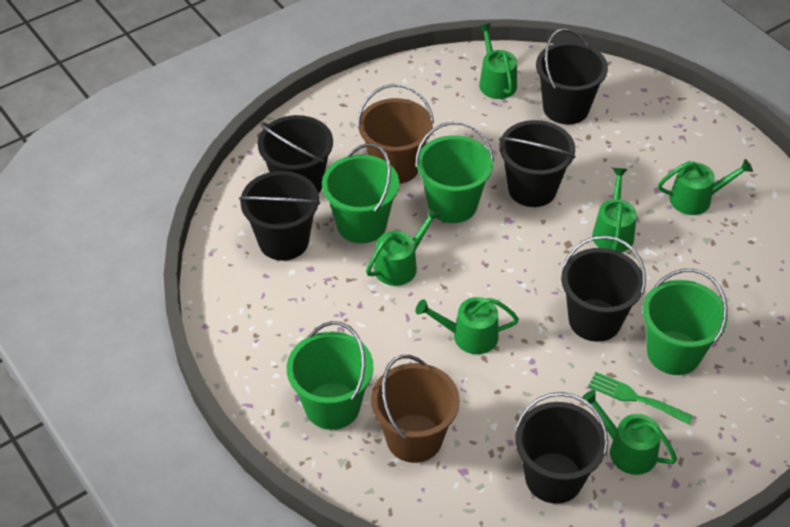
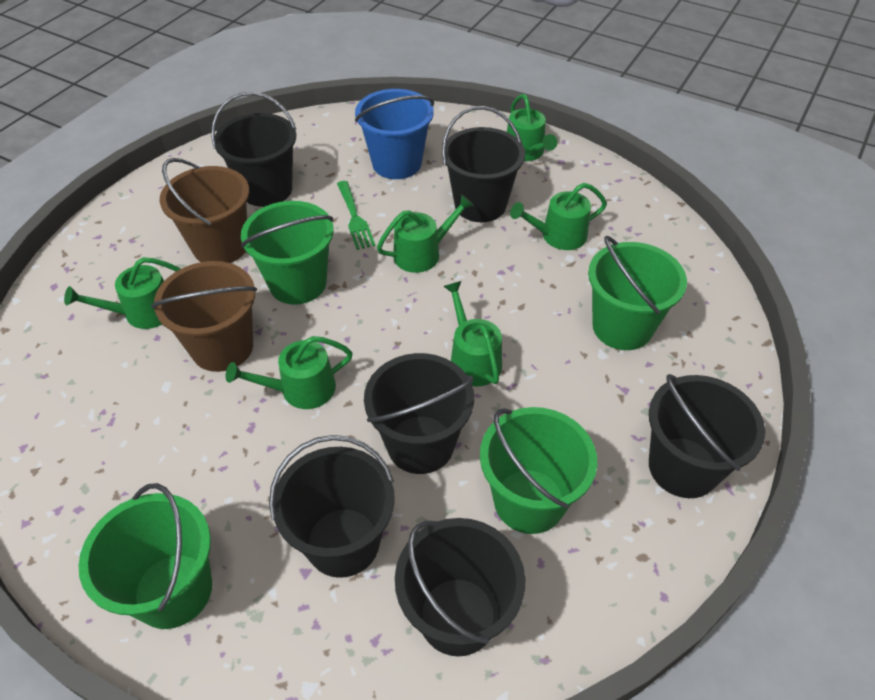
blue bucket: 0 -> 1

